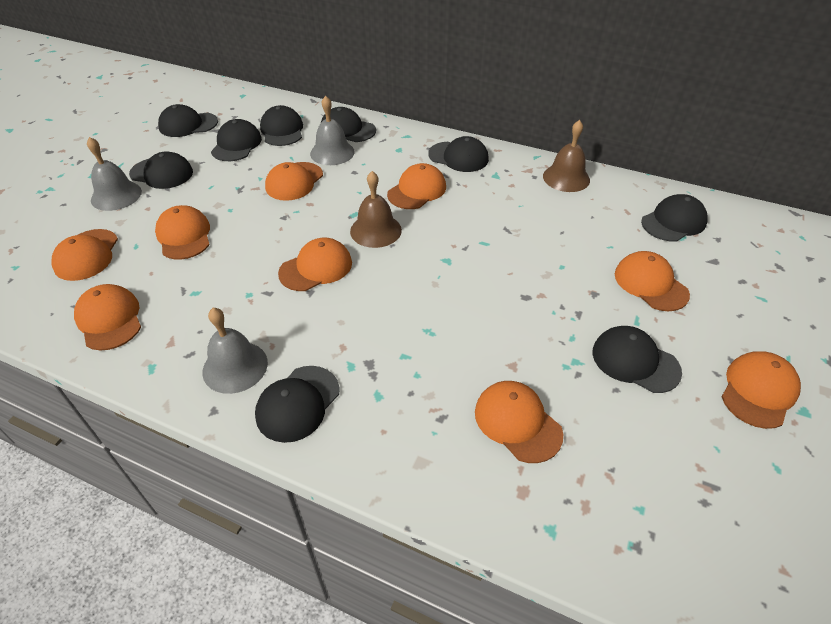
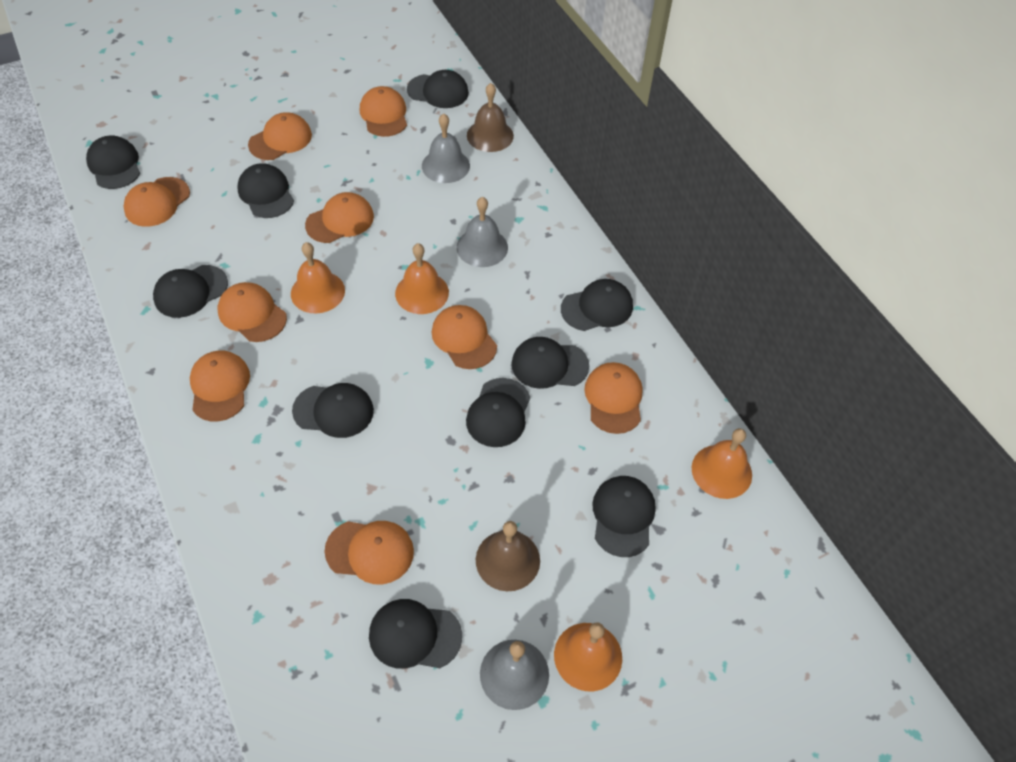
black cap: 9 -> 10
orange bell: 0 -> 4

